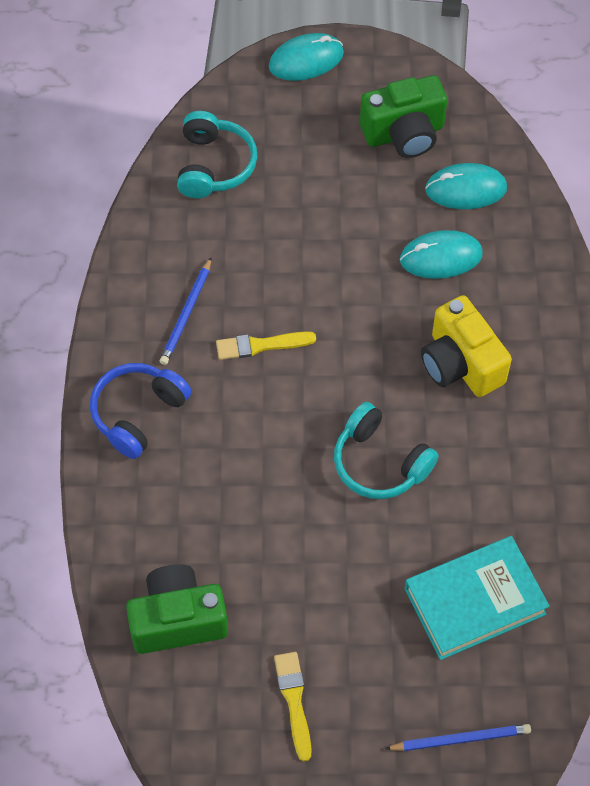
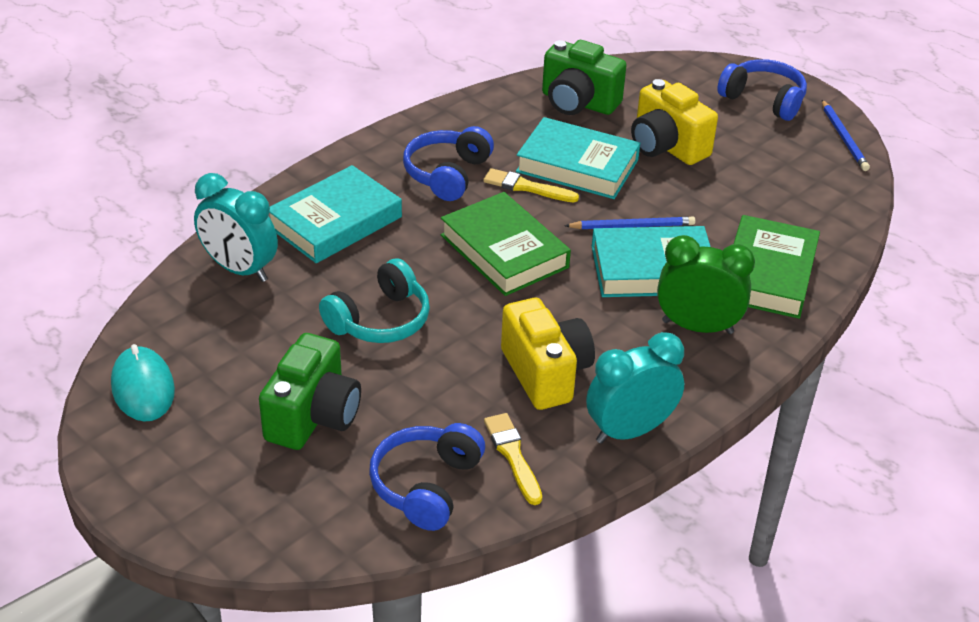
blue headphones: 1 -> 3
green book: 0 -> 2
green clock: 0 -> 1
turquoise book: 1 -> 3
turquoise clock: 0 -> 2
turquoise headphones: 2 -> 1
turquoise mouse: 3 -> 1
yellow camera: 1 -> 2

